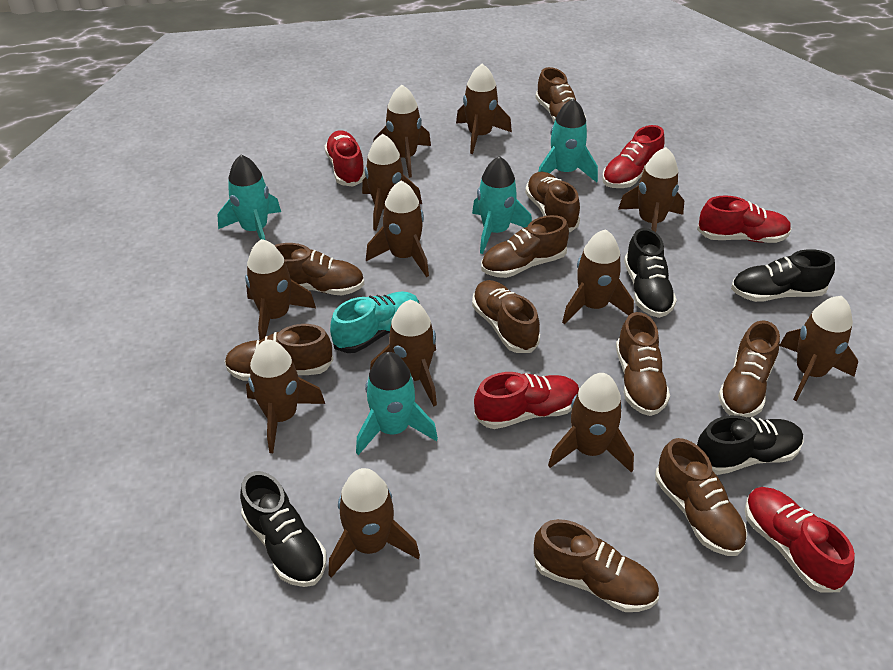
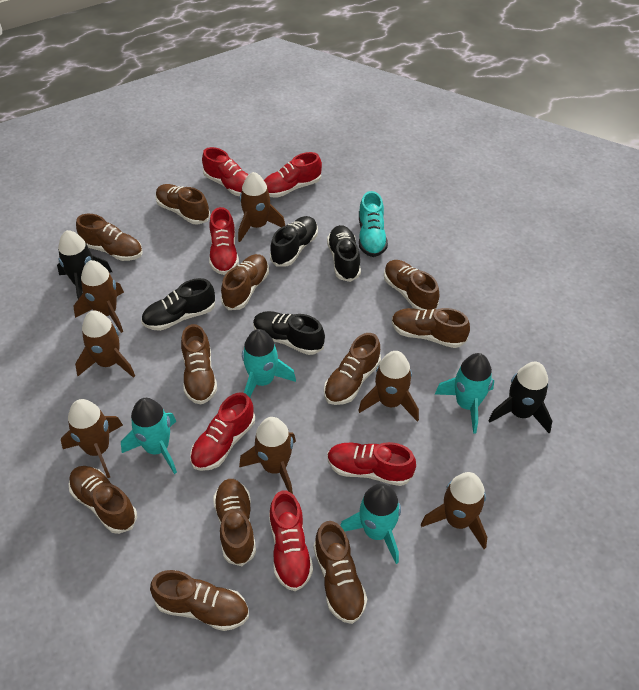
black rocket: 0 -> 2
brown rocket: 12 -> 7
brown shoe: 10 -> 11
red shoe: 5 -> 6

